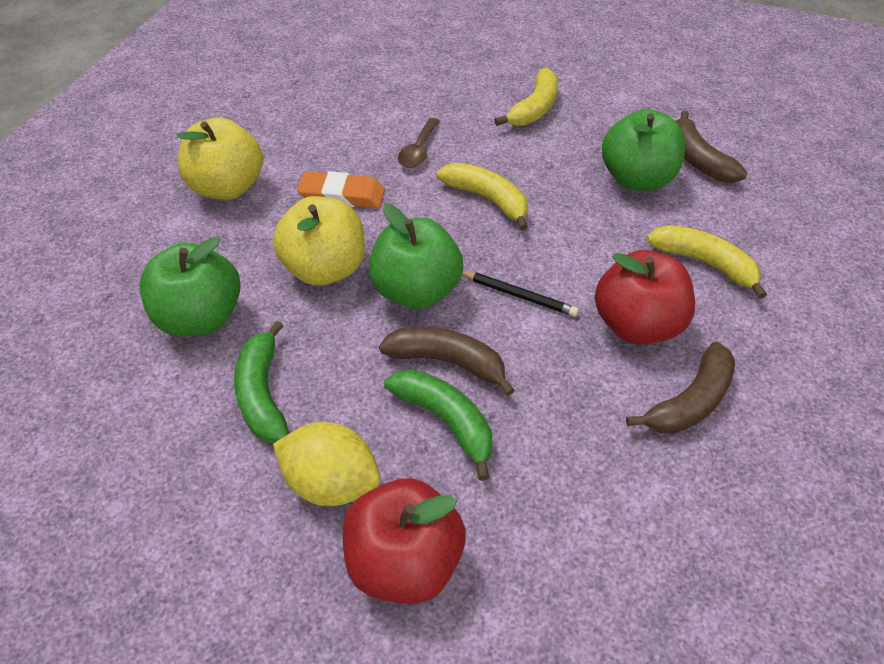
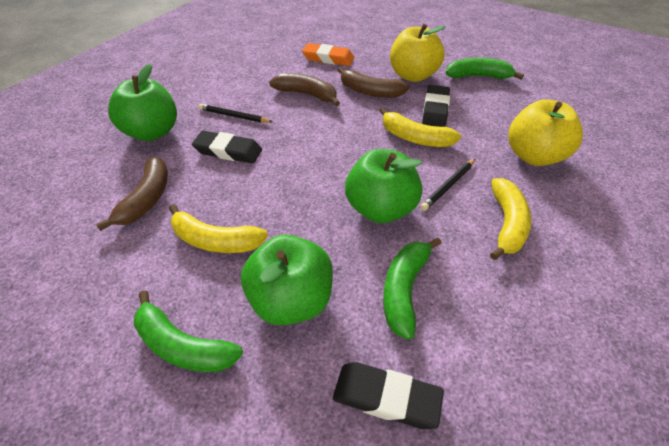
black eraser: 0 -> 3
black pencil: 1 -> 2
brown spoon: 1 -> 0
green banana: 2 -> 3
red apple: 2 -> 0
yellow lemon: 1 -> 0

